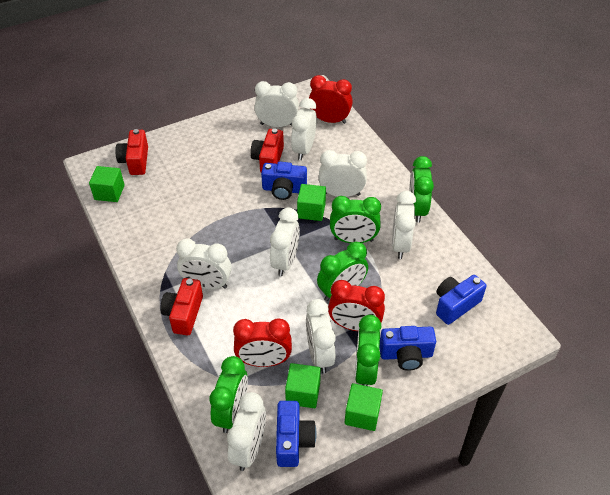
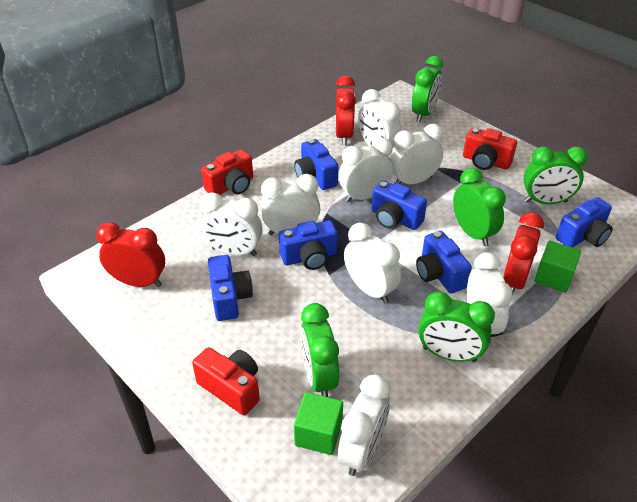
blue camera: 4 -> 6
green cube: 4 -> 2

